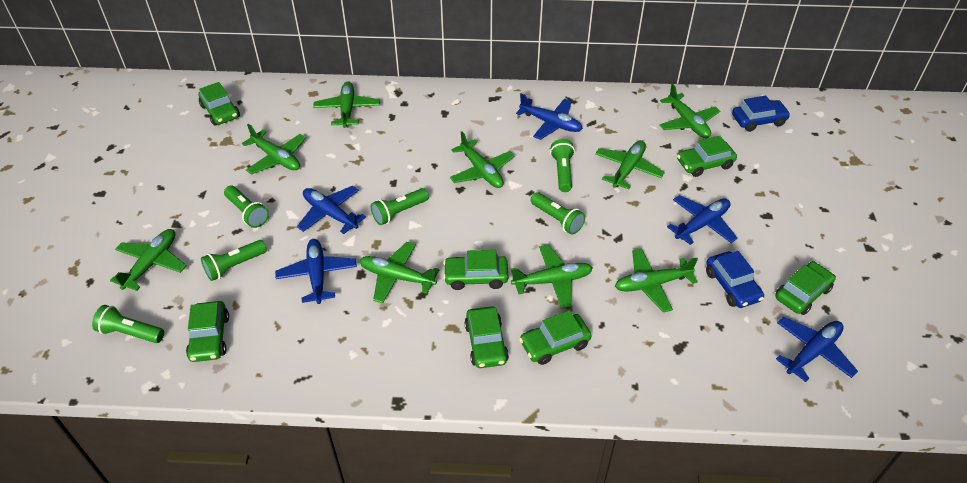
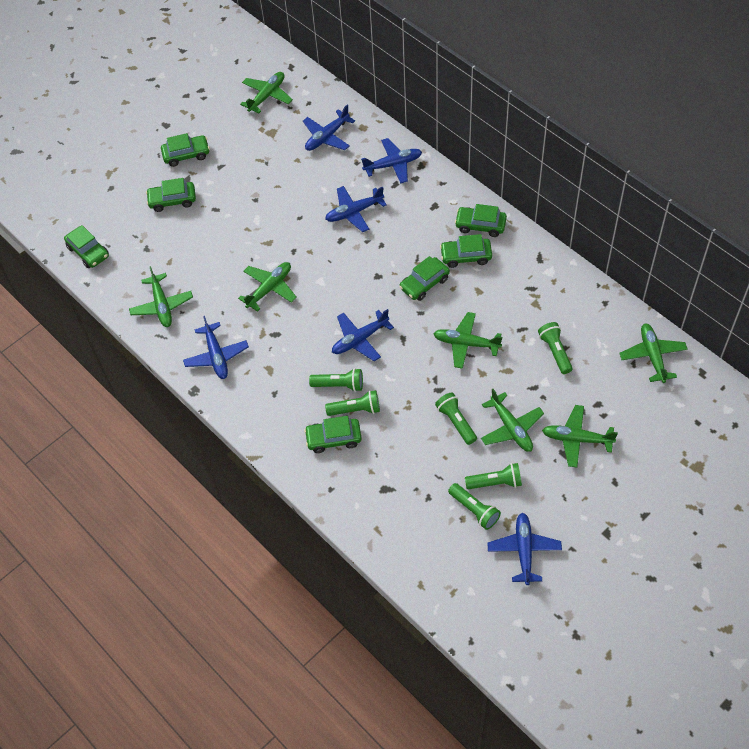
blue car: 2 -> 0
blue plane: 5 -> 6
green plane: 9 -> 7

